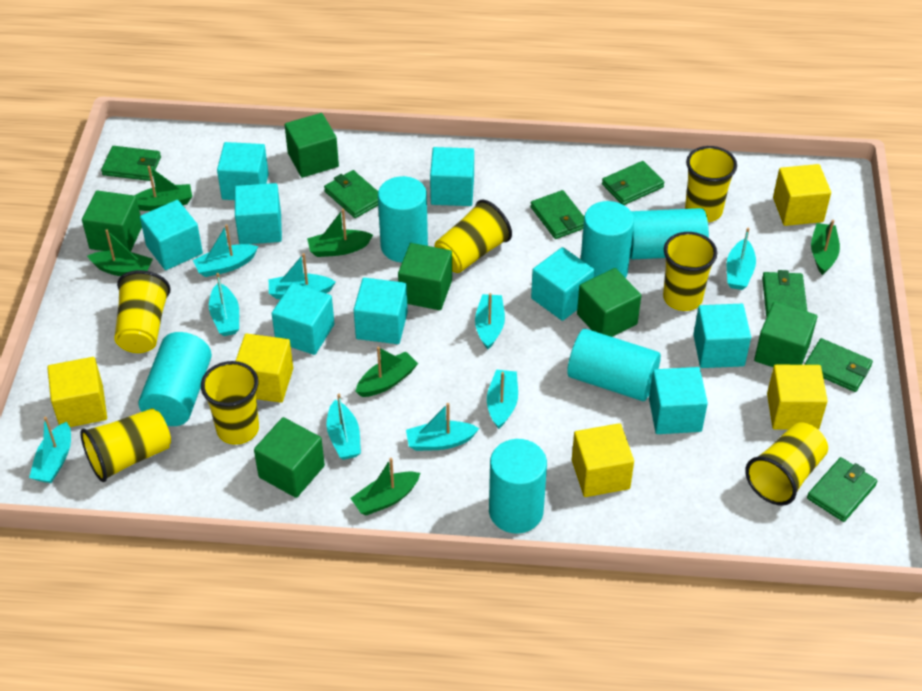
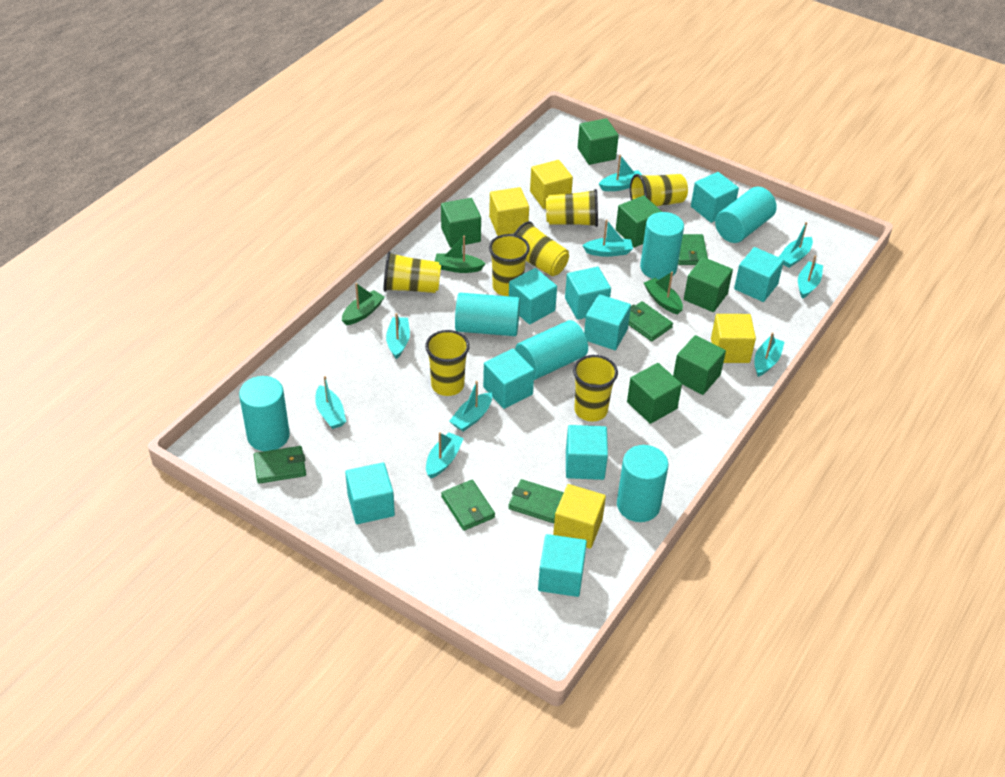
green boat: 6 -> 3
green wallet: 7 -> 5
yellow cube: 5 -> 4

